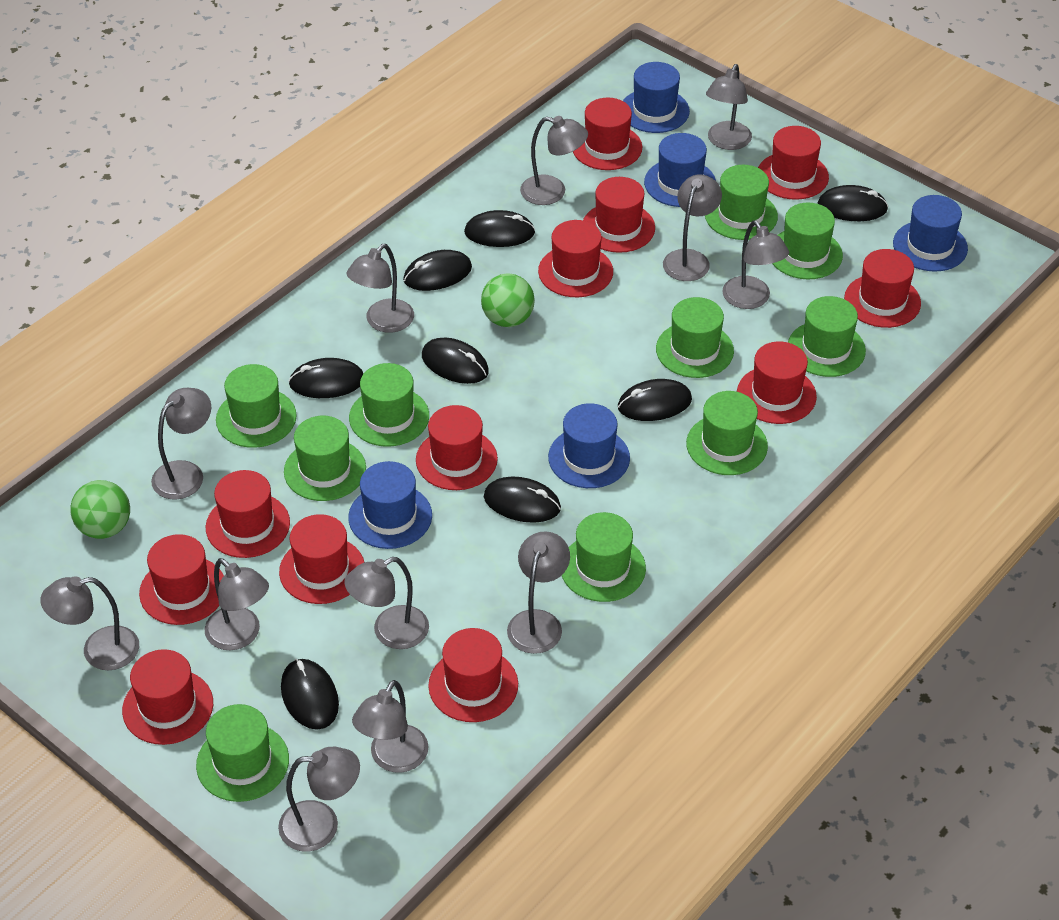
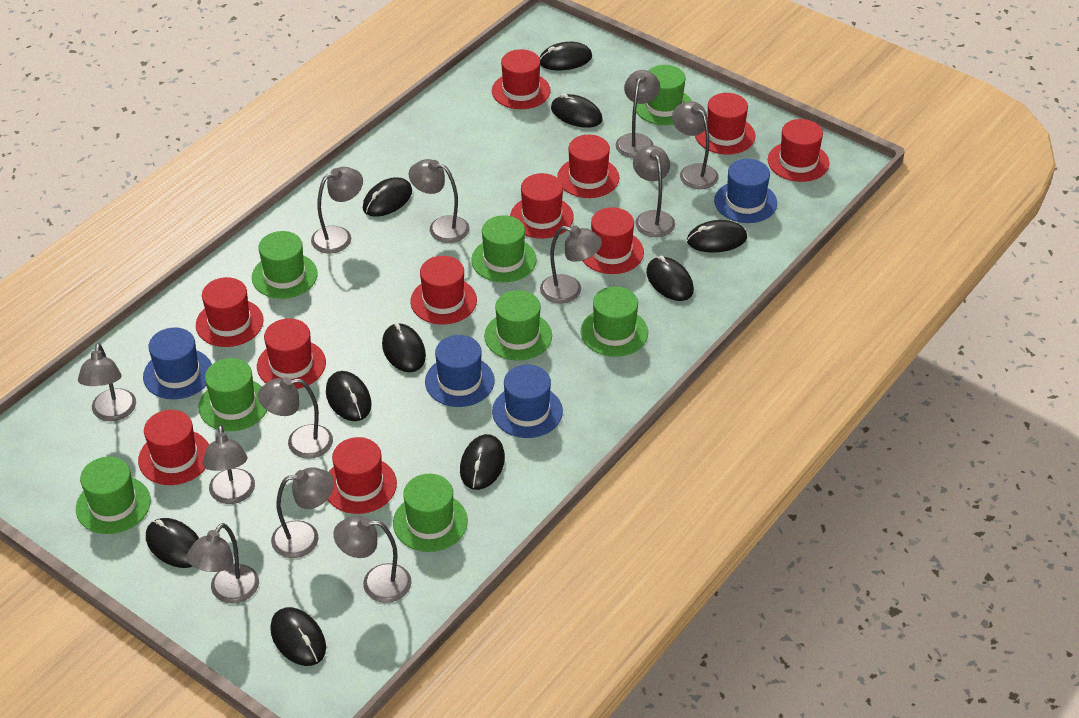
black mouse: 8 -> 10
blue hat: 5 -> 4
green ball: 2 -> 0
green hat: 10 -> 8
red hat: 12 -> 11

